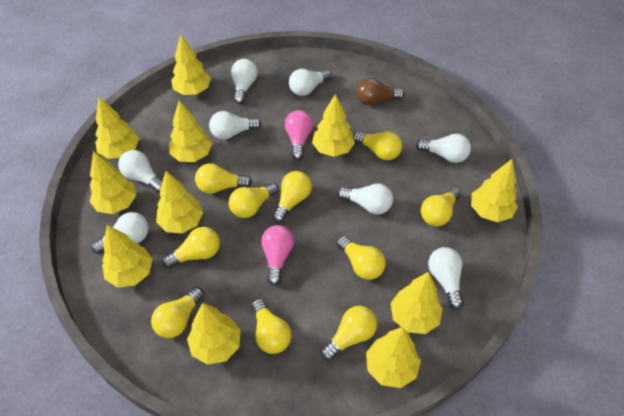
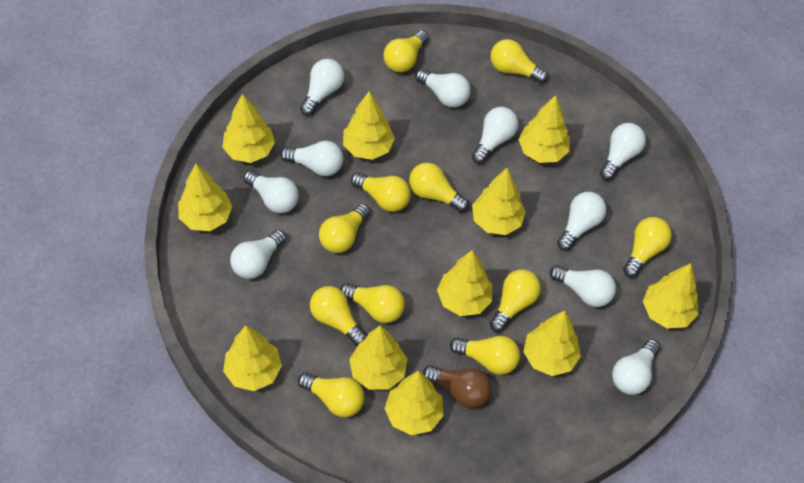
pink light bulb: 2 -> 0
white light bulb: 8 -> 10
yellow light bulb: 10 -> 11

